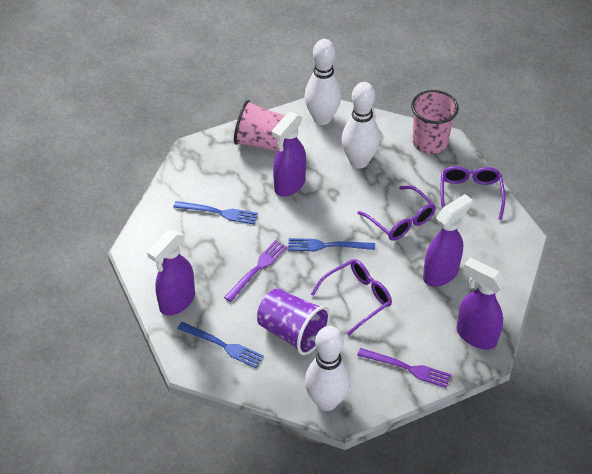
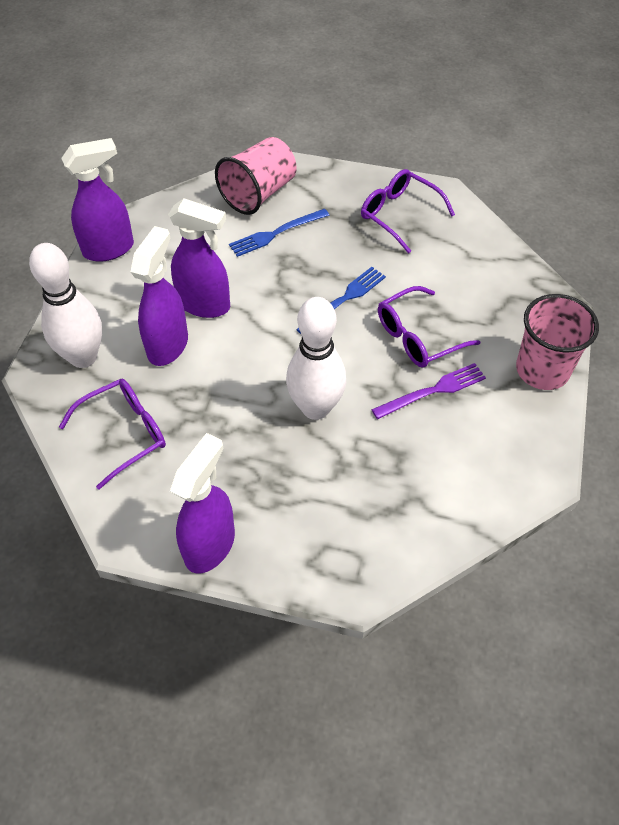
blue fork: 3 -> 2
purple cup: 1 -> 0
purple fork: 2 -> 1
white bowling pin: 3 -> 2

